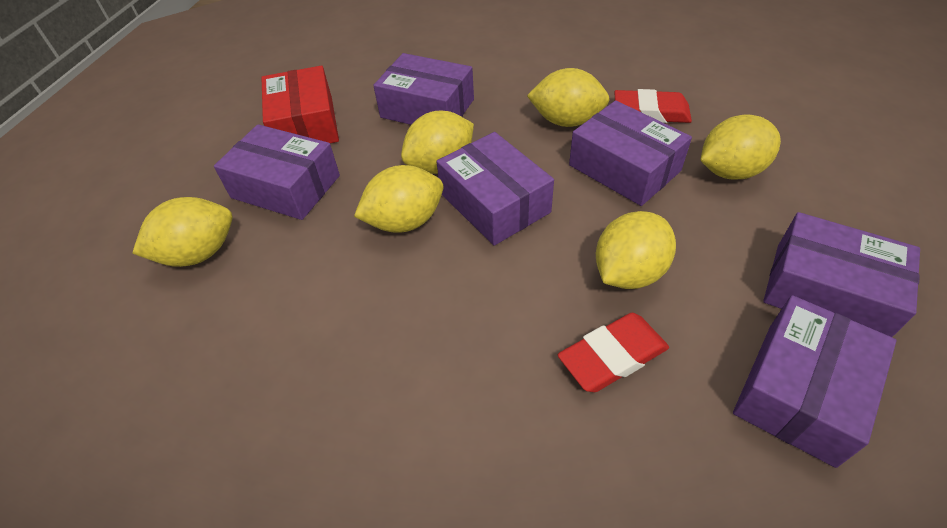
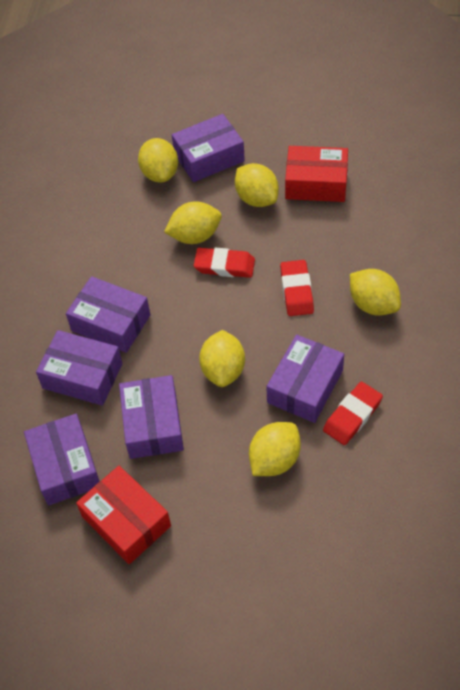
red box: 1 -> 2
red eraser: 2 -> 3

